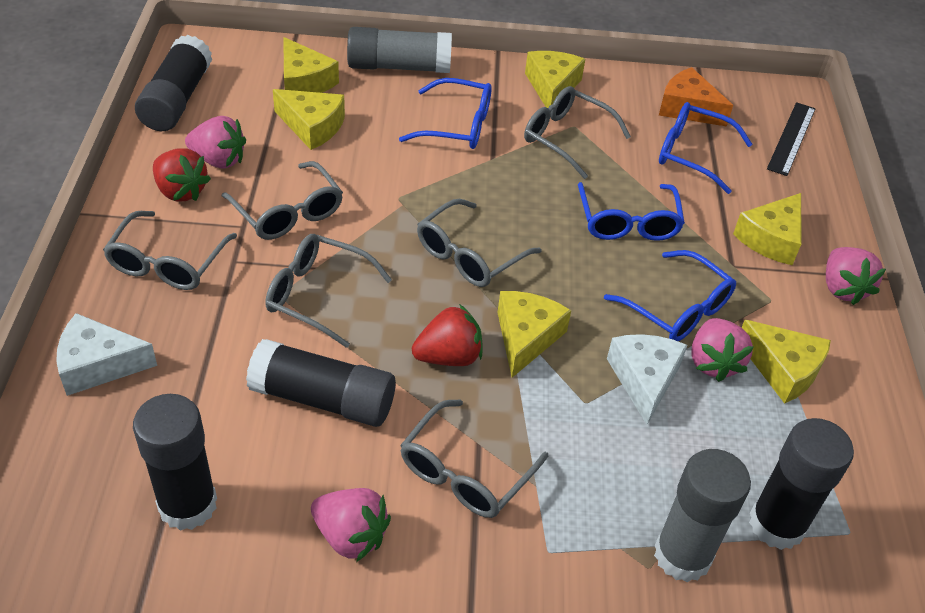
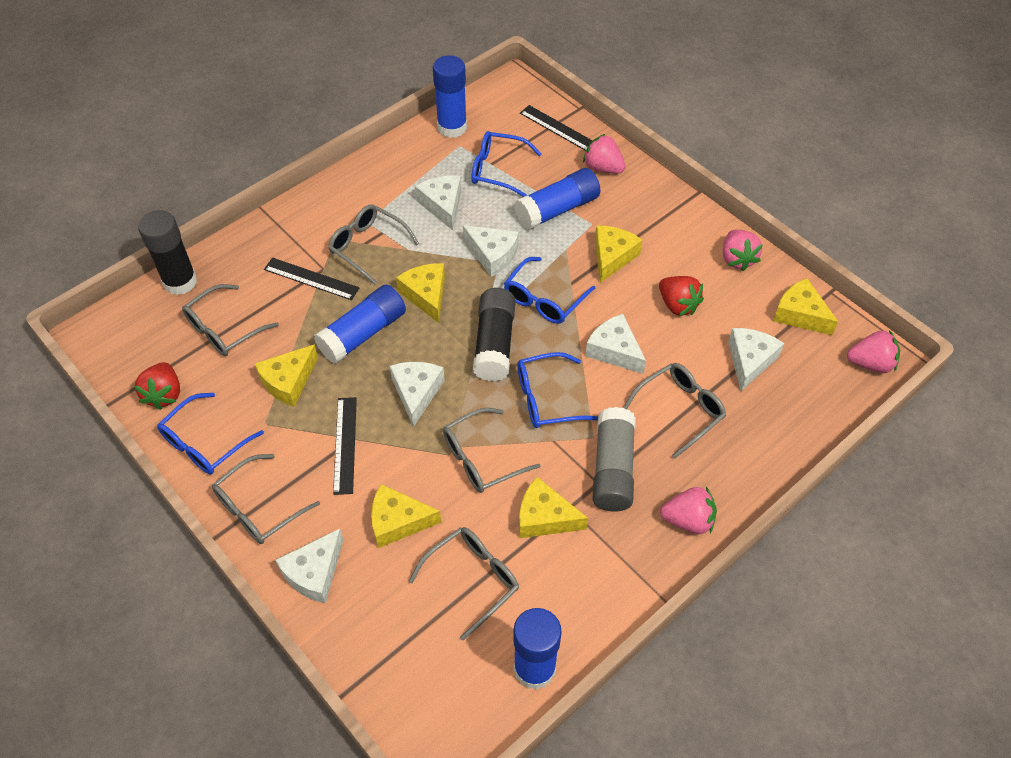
black glue stick: 4 -> 2
black ruler: 1 -> 3
blue glue stick: 0 -> 4
grey glue stick: 2 -> 1
orange cheese: 1 -> 0
white cheese: 2 -> 6

